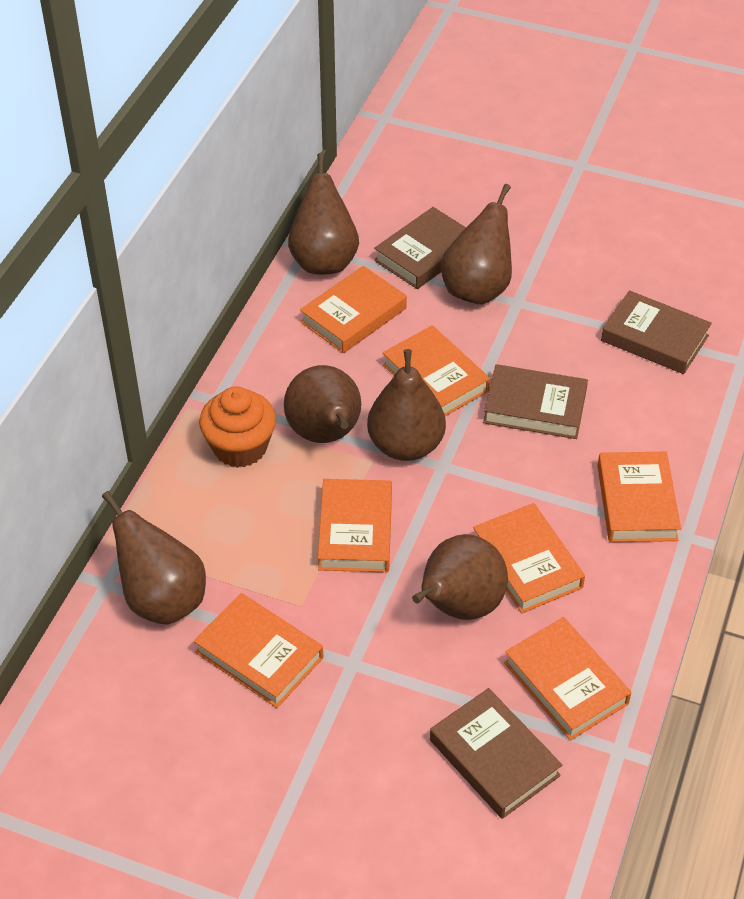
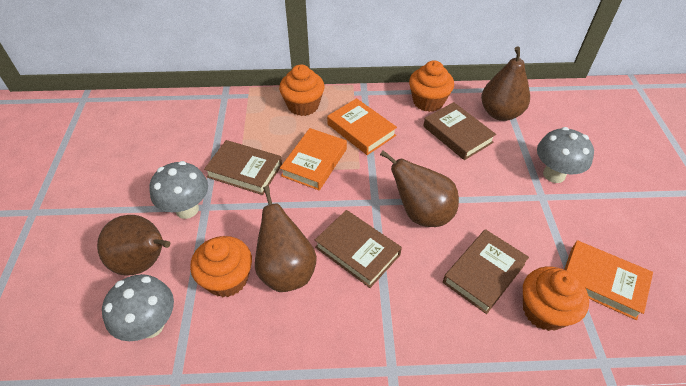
brown pear: 6 -> 4
grey mushroom: 0 -> 3
orange book: 7 -> 3
orange cupcake: 1 -> 4

